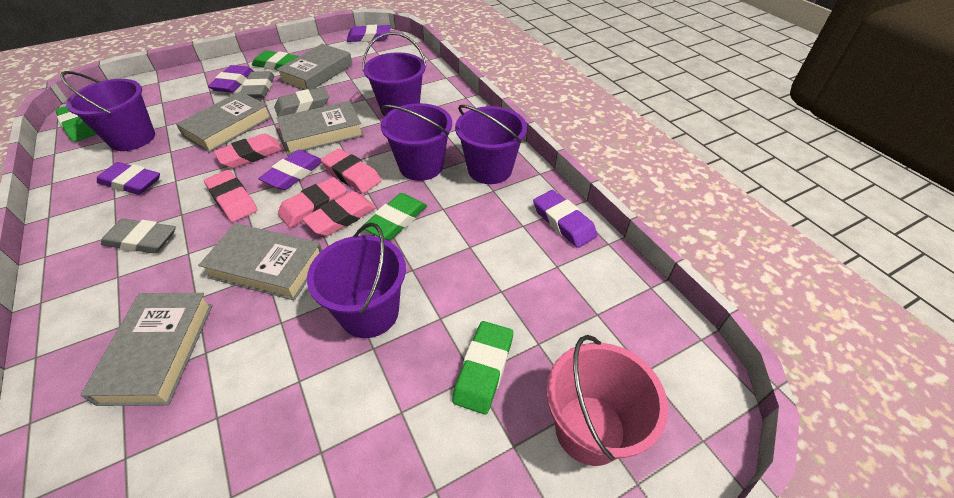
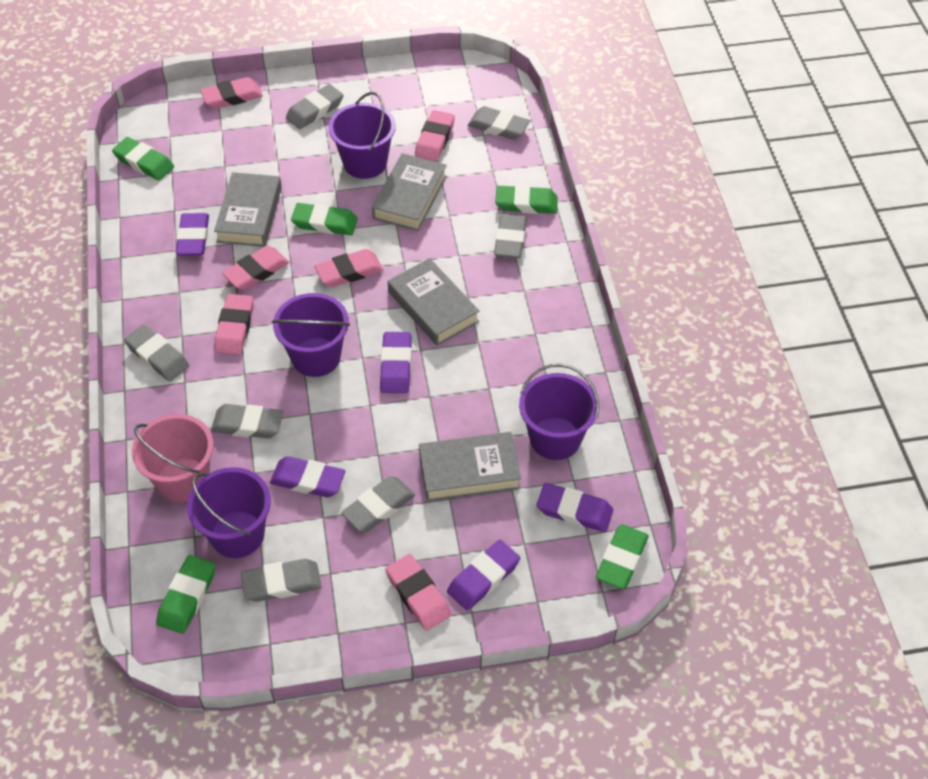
green eraser: 4 -> 5
grey book: 5 -> 4
grey eraser: 3 -> 7
pink eraser: 5 -> 6
purple bucket: 5 -> 4

